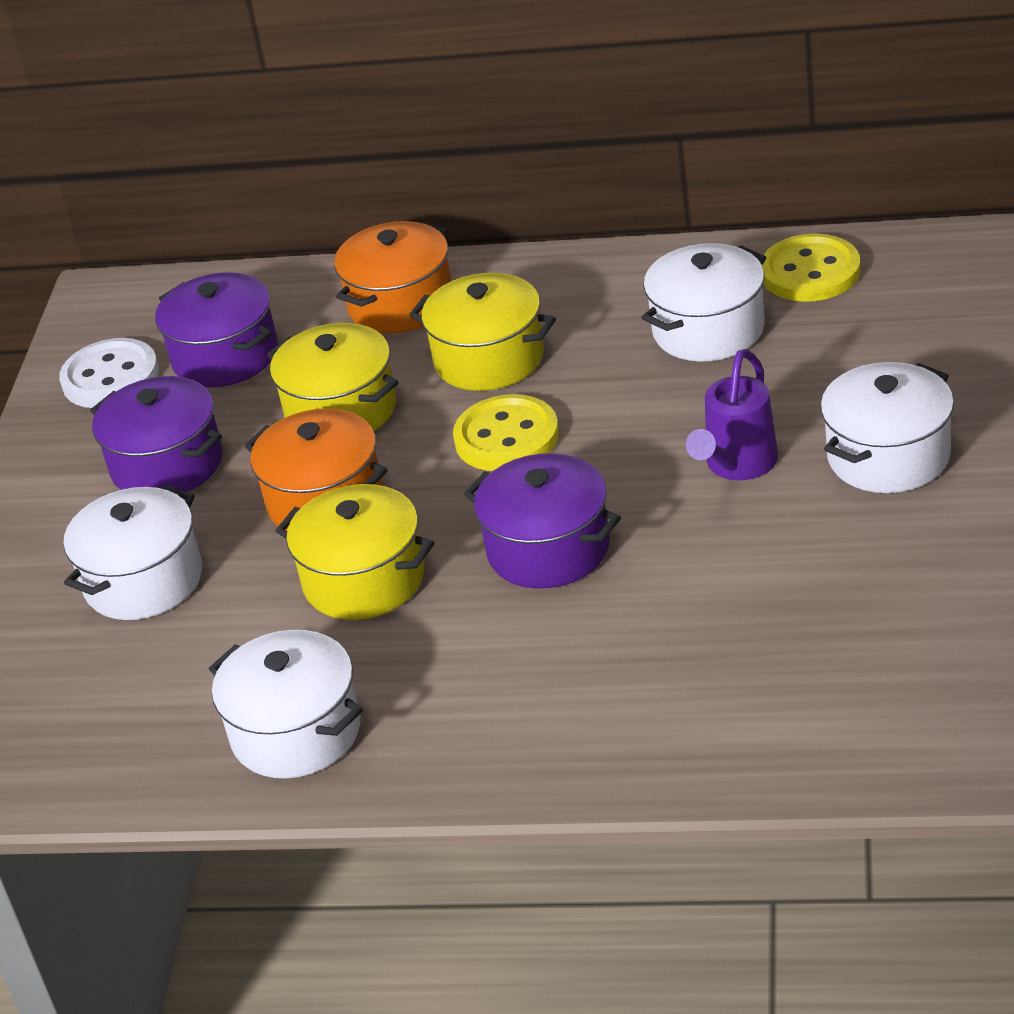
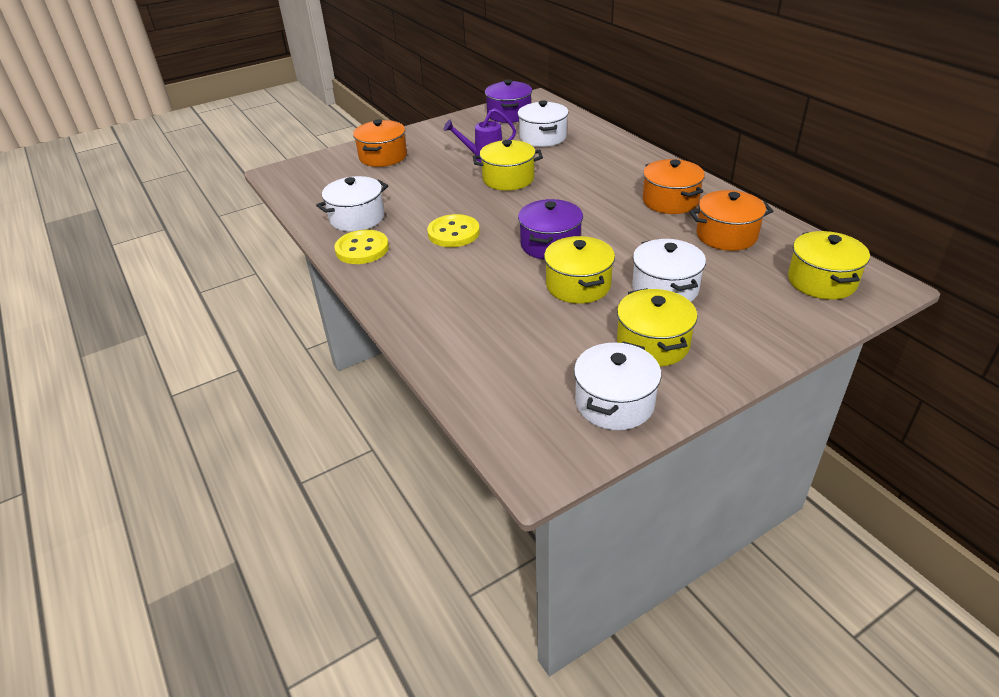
orange pot: 2 -> 3
purple pot: 3 -> 2
white button: 1 -> 0
yellow pot: 3 -> 4

